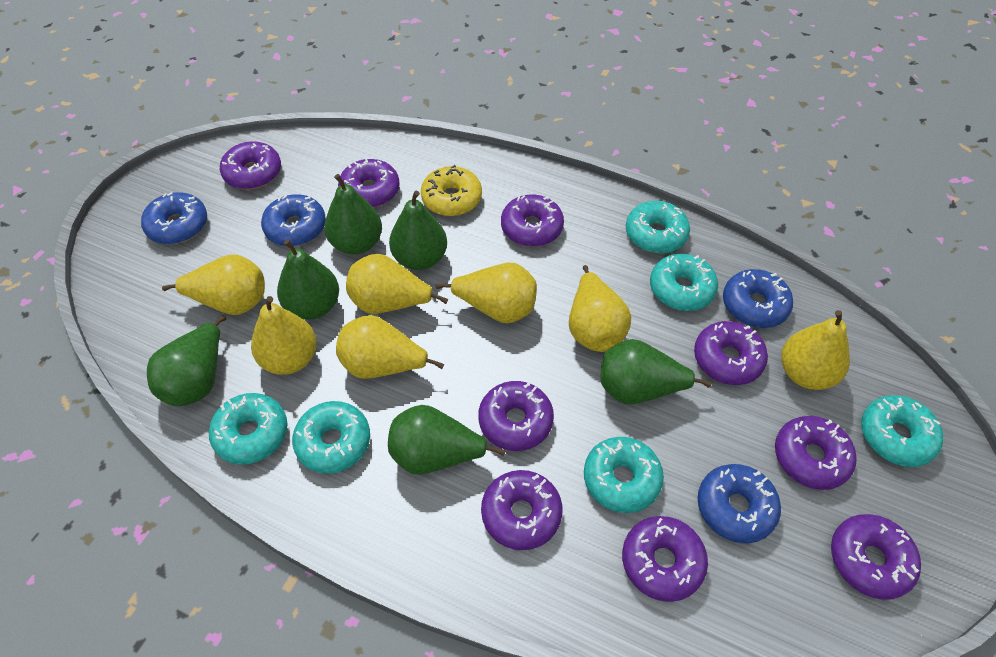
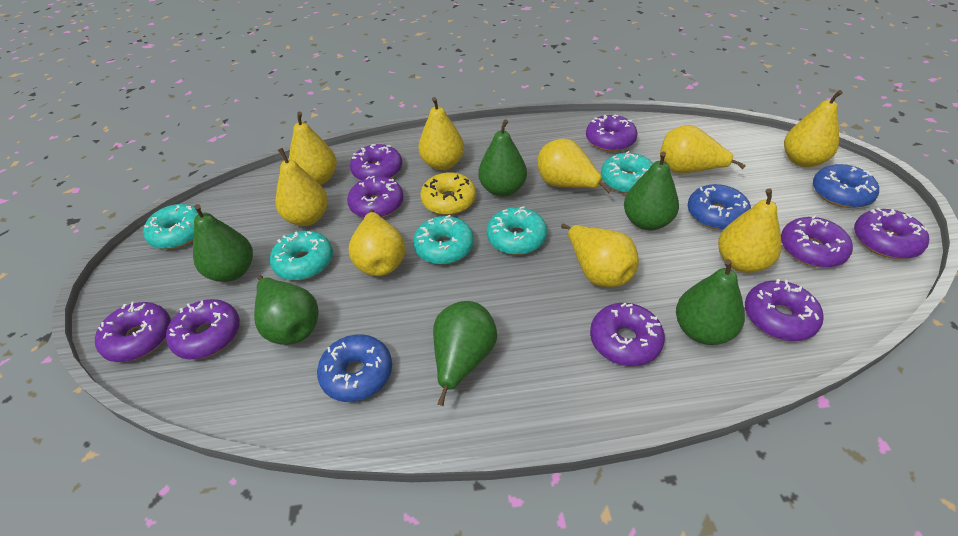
blue donut: 4 -> 3
turquoise donut: 6 -> 5
yellow pear: 7 -> 9

